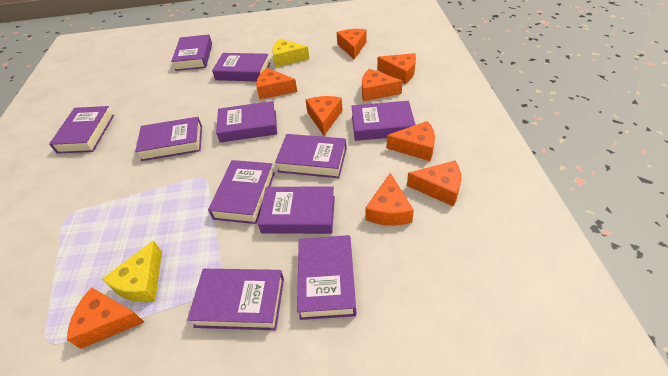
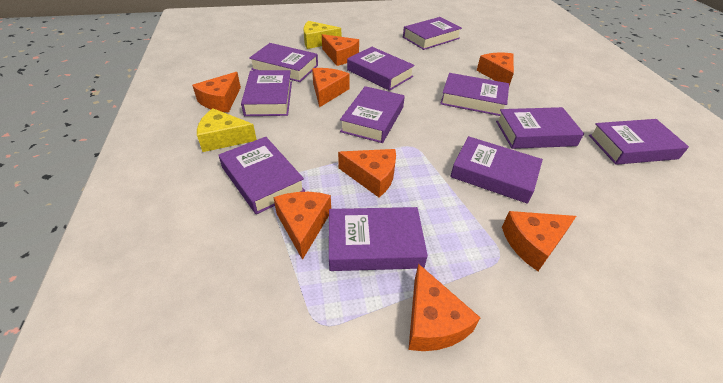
orange cheese: 9 -> 8

